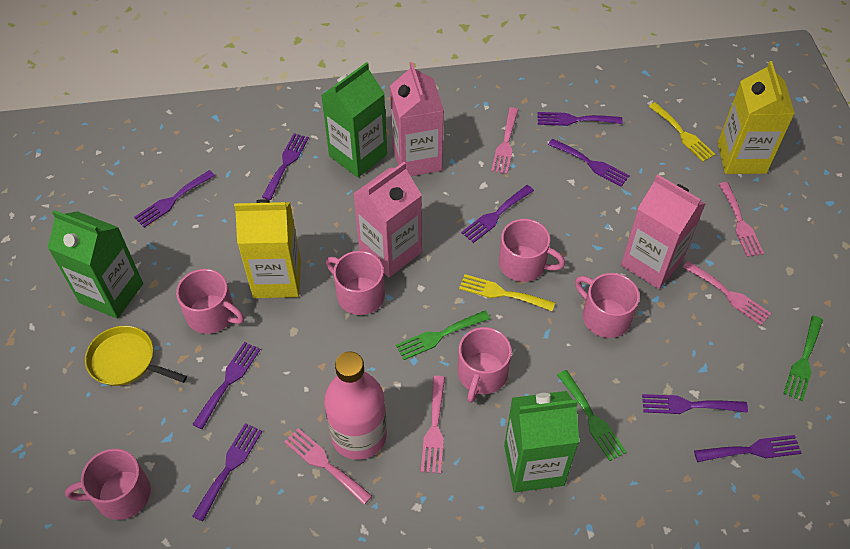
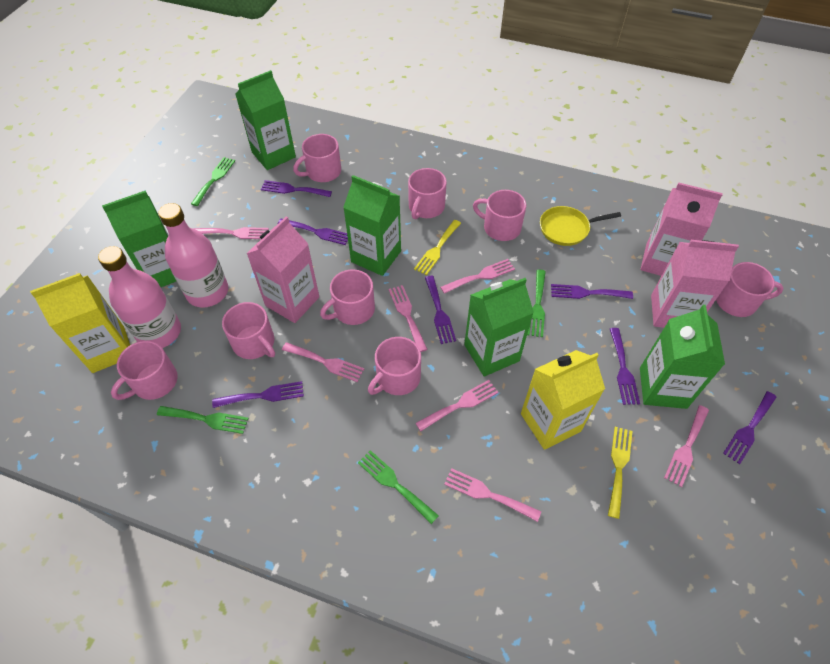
green carton: 3 -> 5
green fork: 3 -> 4
pink bottle: 1 -> 2
pink fork: 5 -> 7
pink mug: 6 -> 8
purple fork: 9 -> 7

